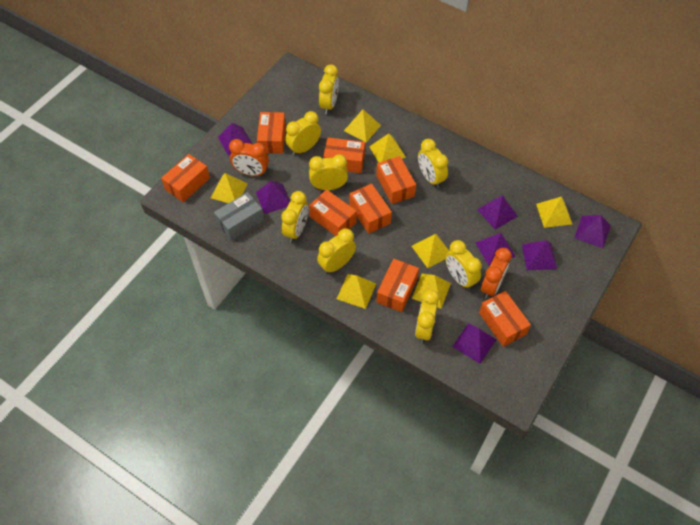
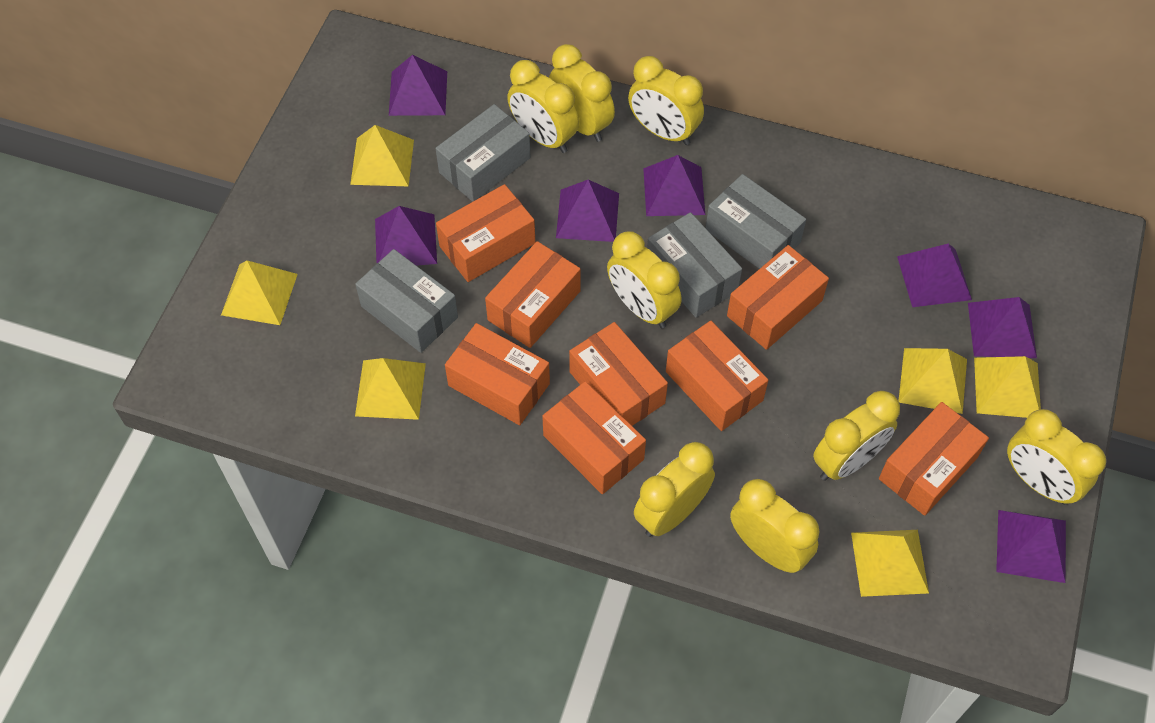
grey box: 1 -> 4
orange clock: 2 -> 0
yellow pyramid: 7 -> 6

